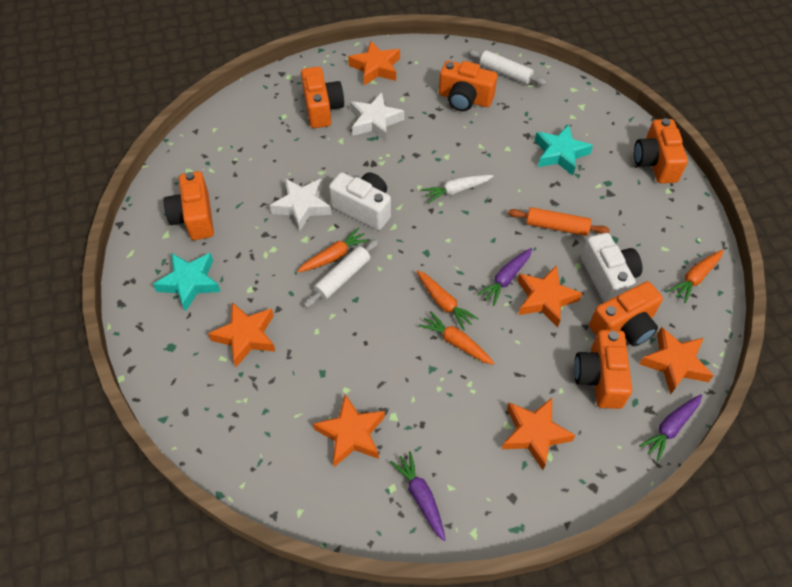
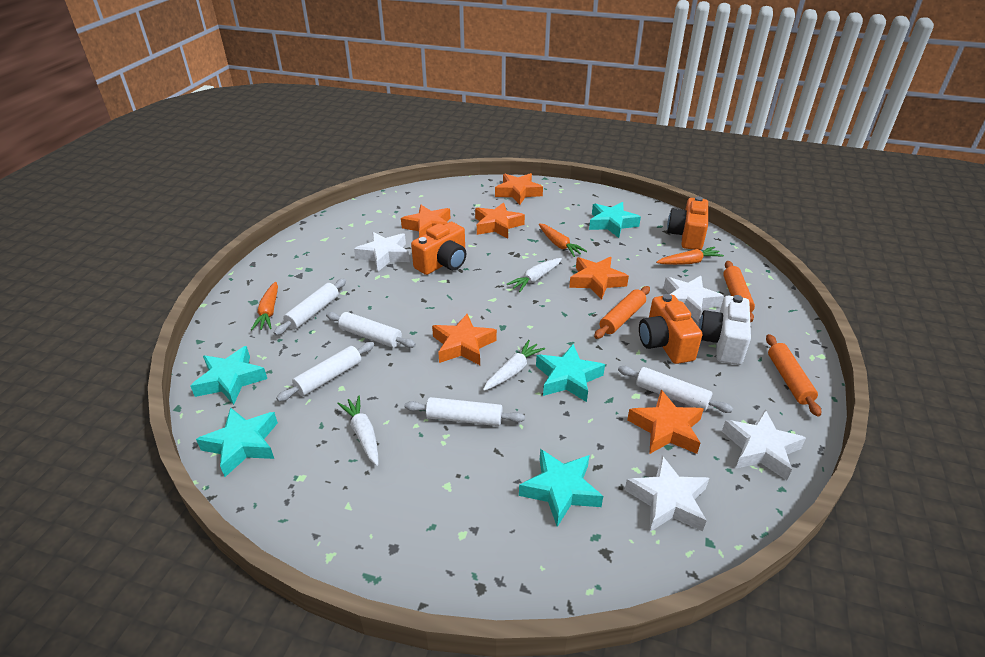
orange camera: 6 -> 3
orange carrot: 4 -> 3
orange rolling pin: 1 -> 3
purple carrot: 3 -> 0
turquoise star: 2 -> 5
white camera: 2 -> 1
white carrot: 1 -> 3
white rolling pin: 2 -> 5
white star: 2 -> 4

